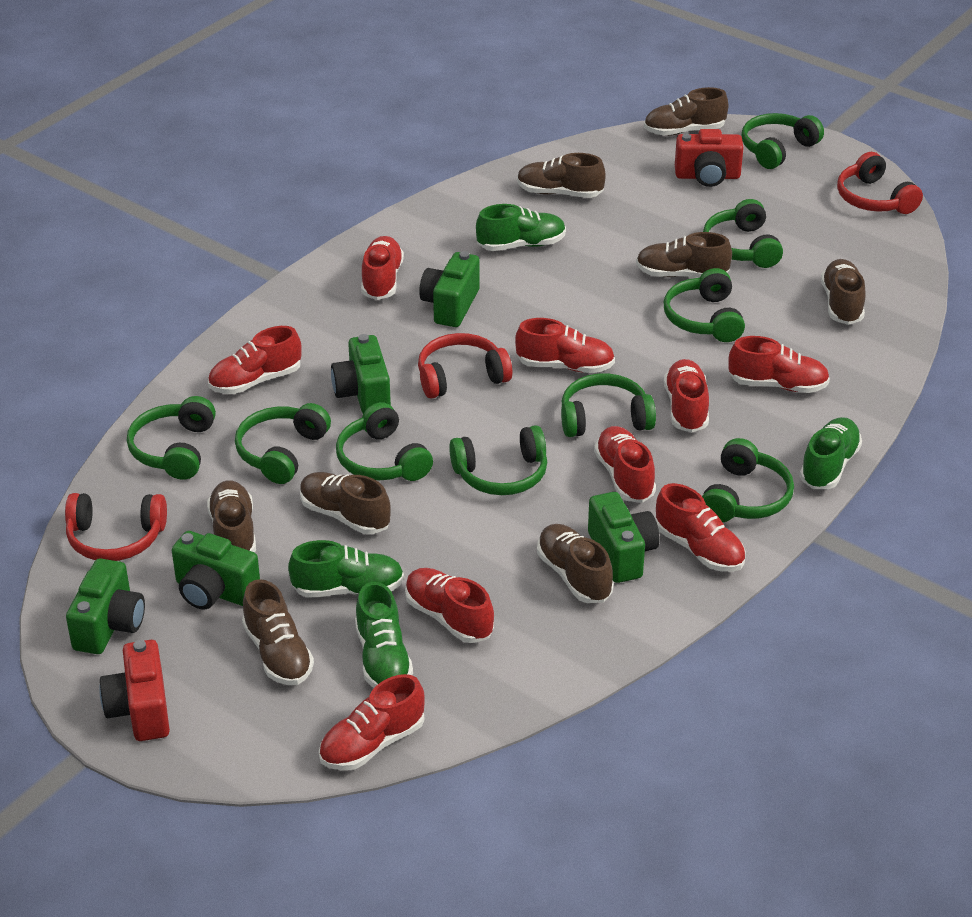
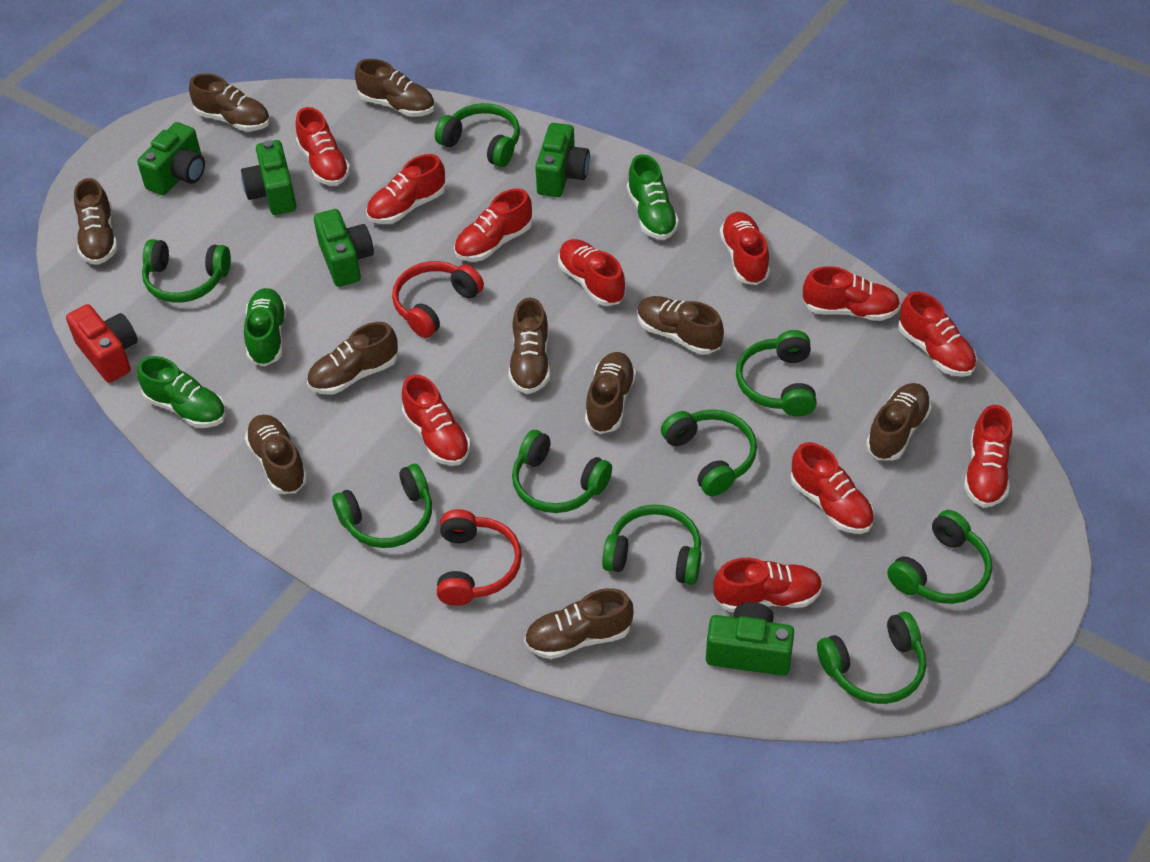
brown shoe: 8 -> 10
green shoe: 4 -> 3
red camera: 2 -> 1
red headphones: 3 -> 2
red shoe: 9 -> 11

